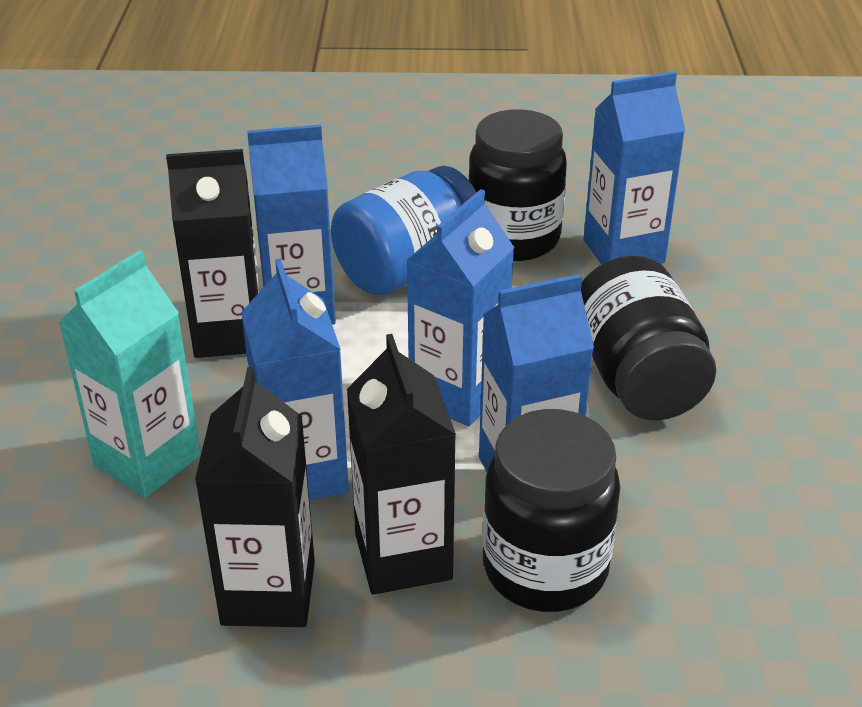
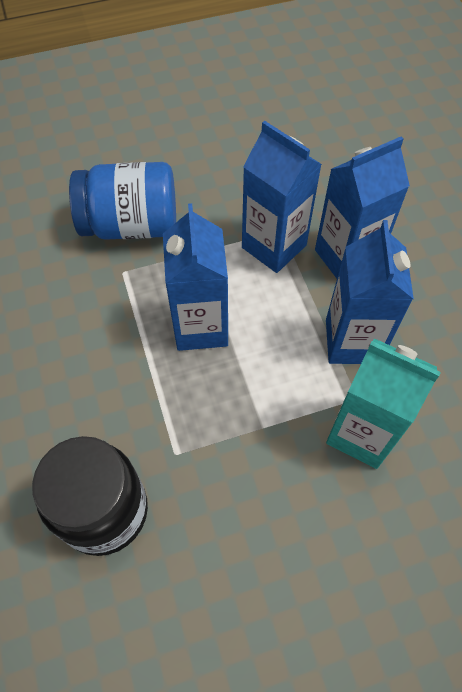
black carton: 3 -> 0
black jar: 3 -> 1
blue carton: 5 -> 4

